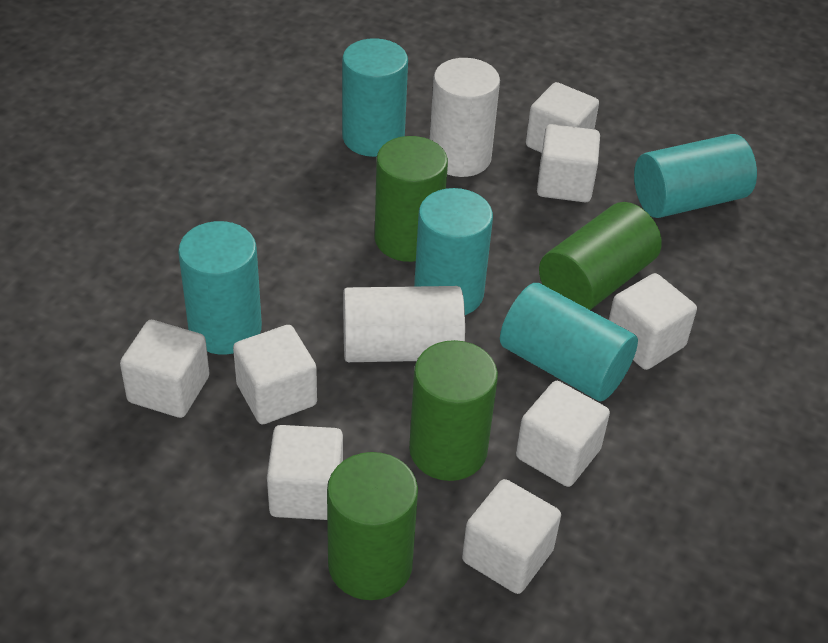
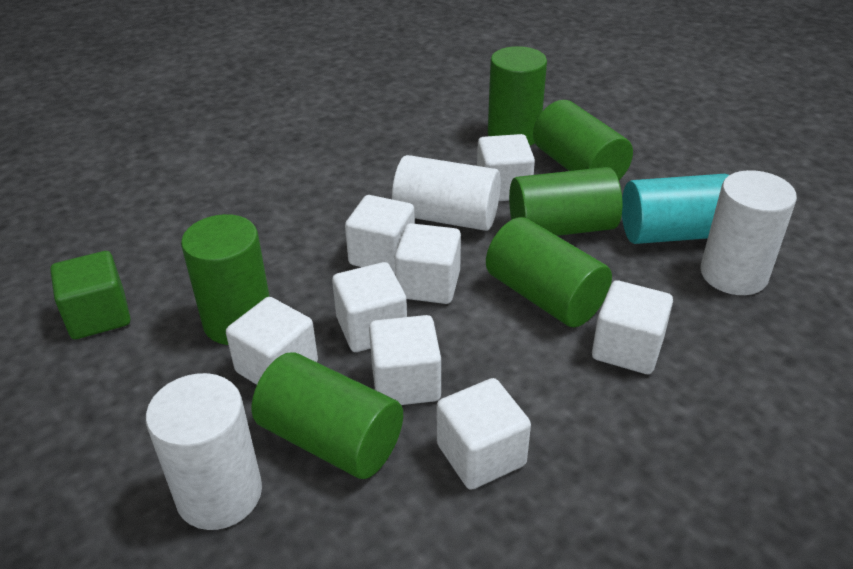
green cube: 0 -> 1
green cylinder: 4 -> 6
turquoise cylinder: 5 -> 1
white cylinder: 2 -> 3

